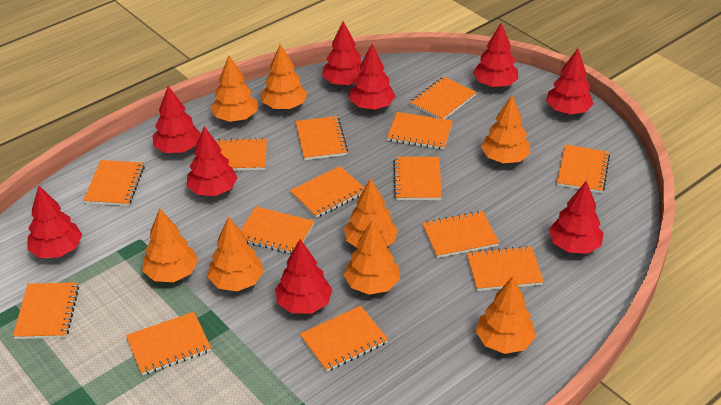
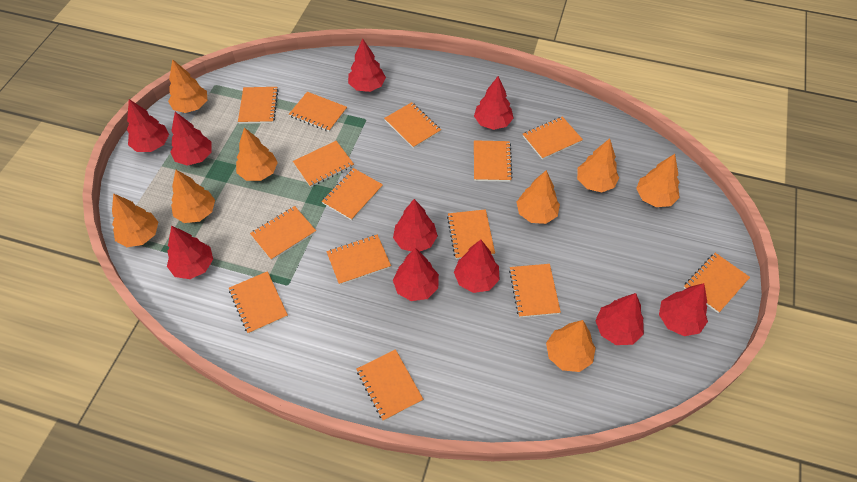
red tree: 9 -> 10

